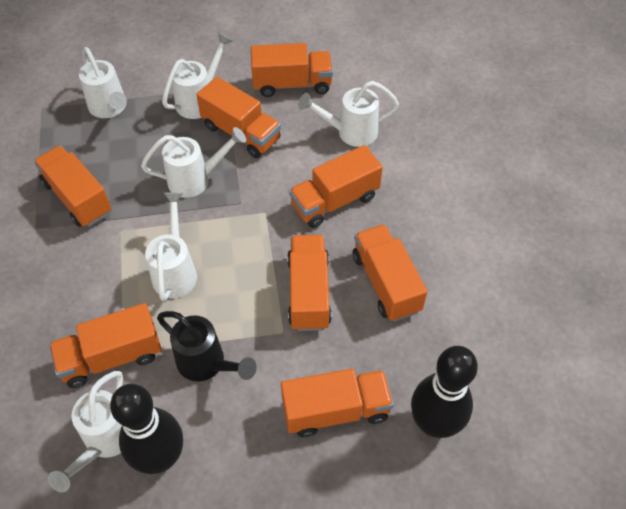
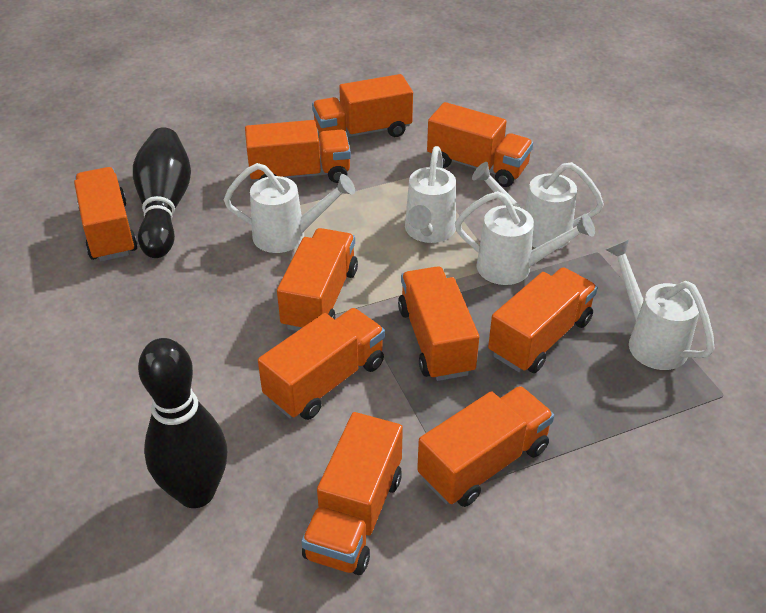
black watering can: 1 -> 0
orange truck: 8 -> 10
white watering can: 6 -> 5

